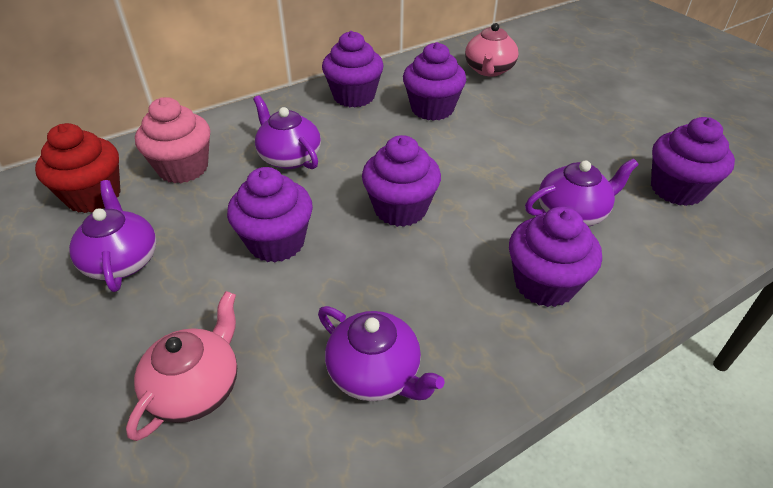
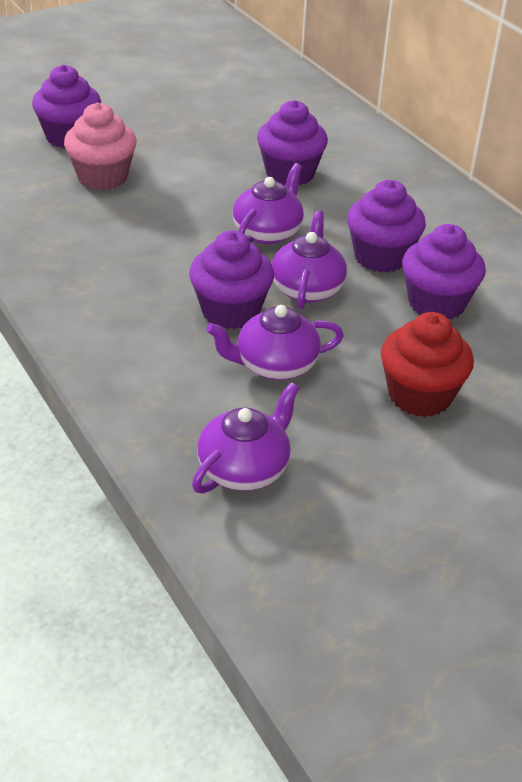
pink teapot: 2 -> 0
purple cupcake: 6 -> 5

